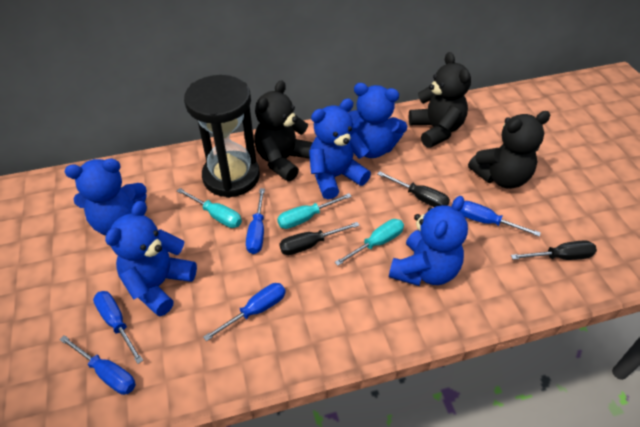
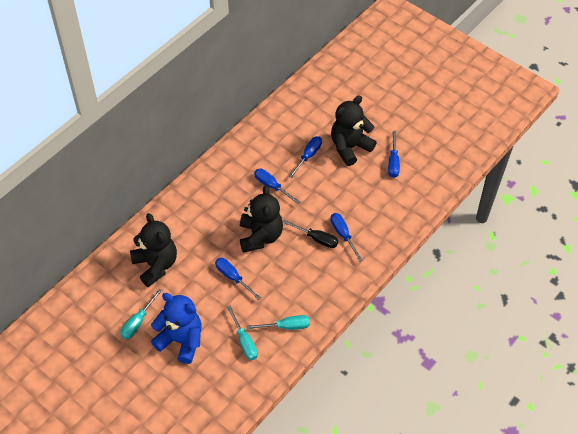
black hourglass: 1 -> 0
black screwdriver: 3 -> 1
blue teddy bear: 5 -> 1

